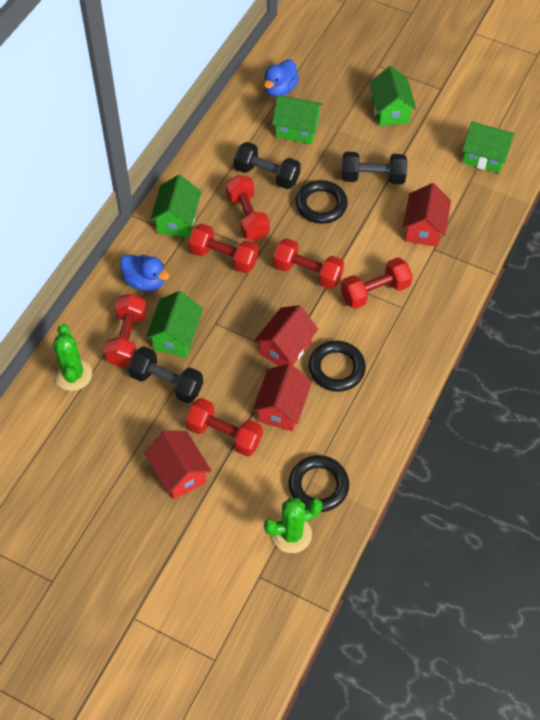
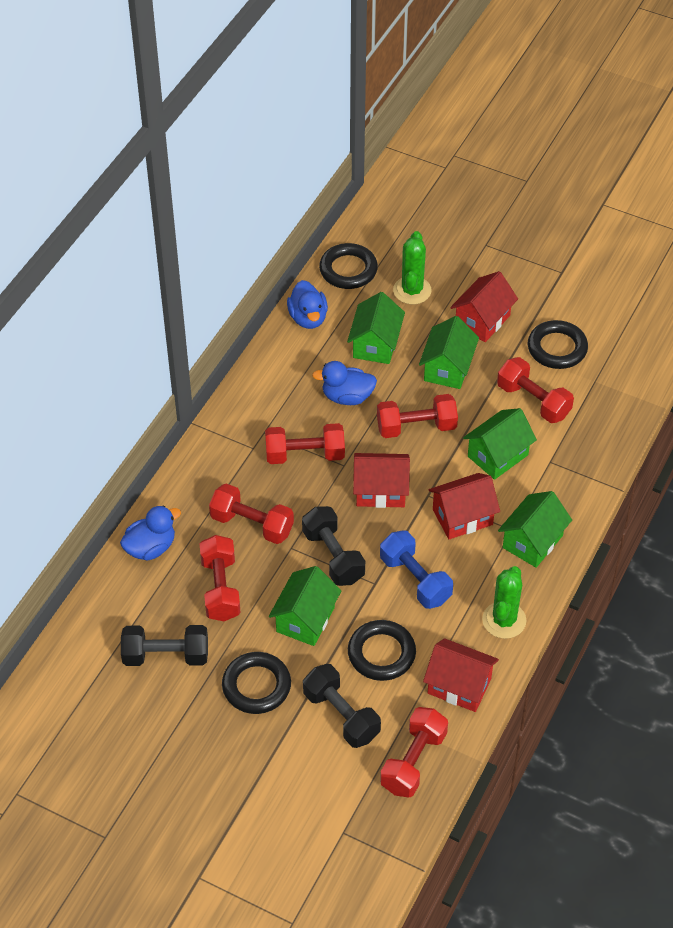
black ring: 3 -> 4
blue duck: 2 -> 3
blue dumbbell: 0 -> 1

